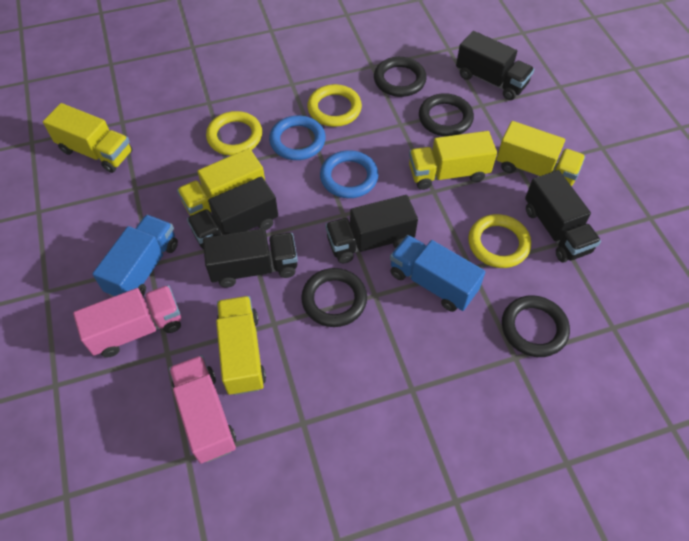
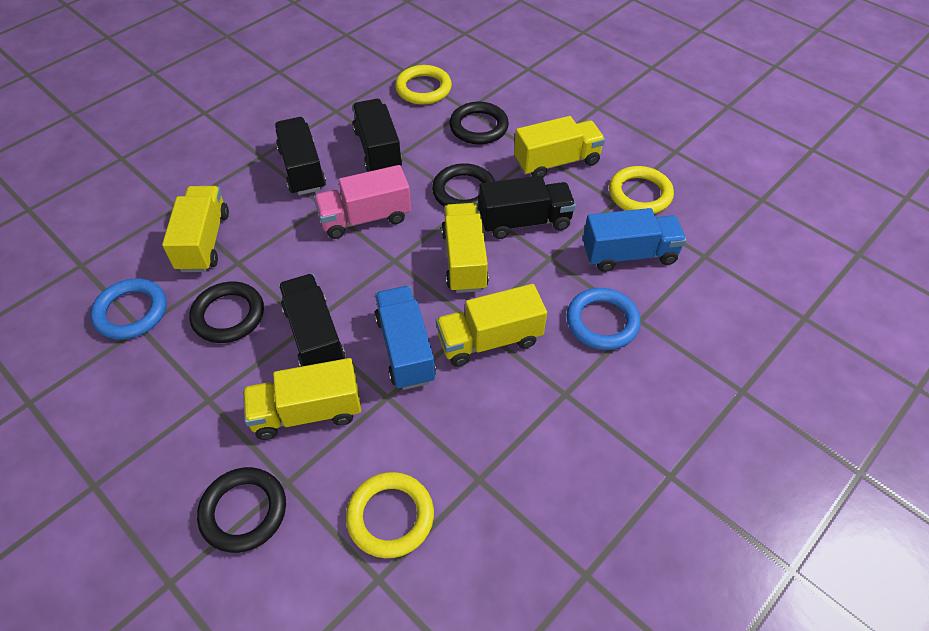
black truck: 5 -> 4
pink truck: 2 -> 1

